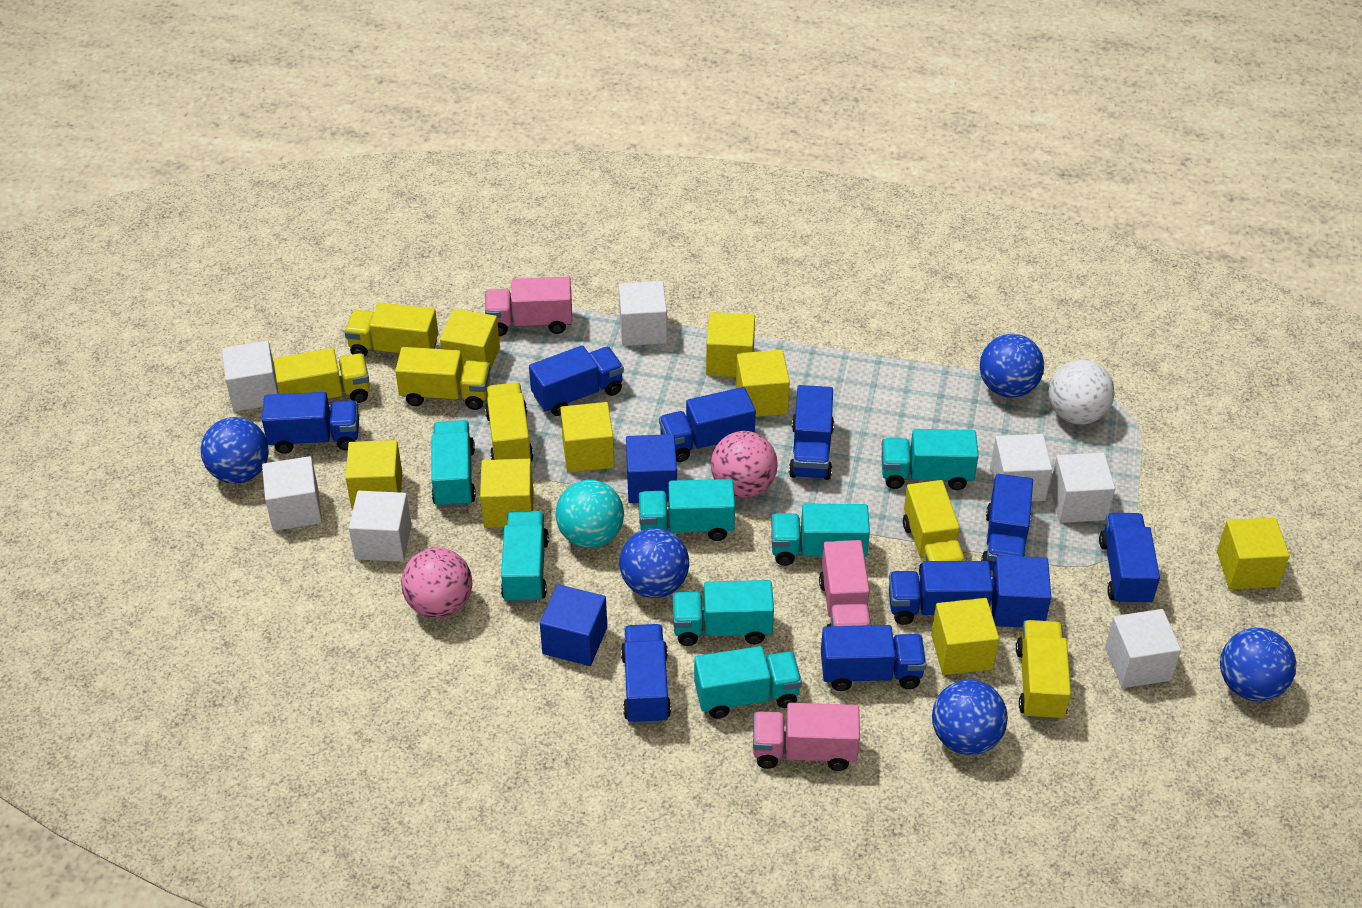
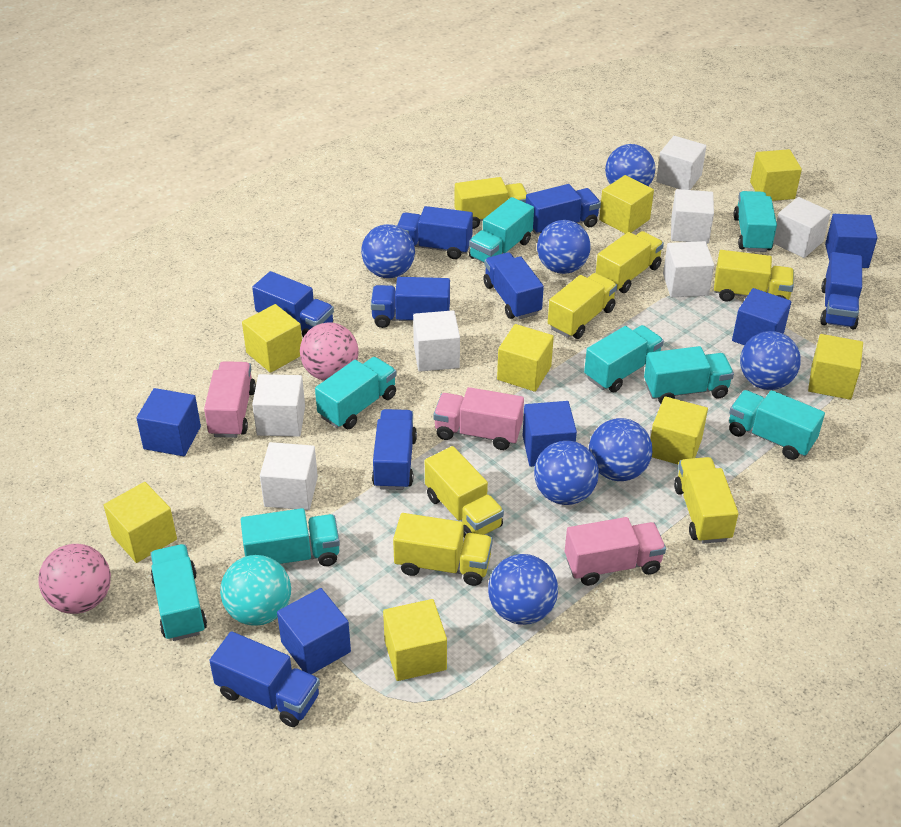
blue ball: 5 -> 7
blue cube: 3 -> 5
blue truck: 9 -> 8
turquoise truck: 7 -> 8
white ball: 1 -> 0
yellow truck: 6 -> 7

